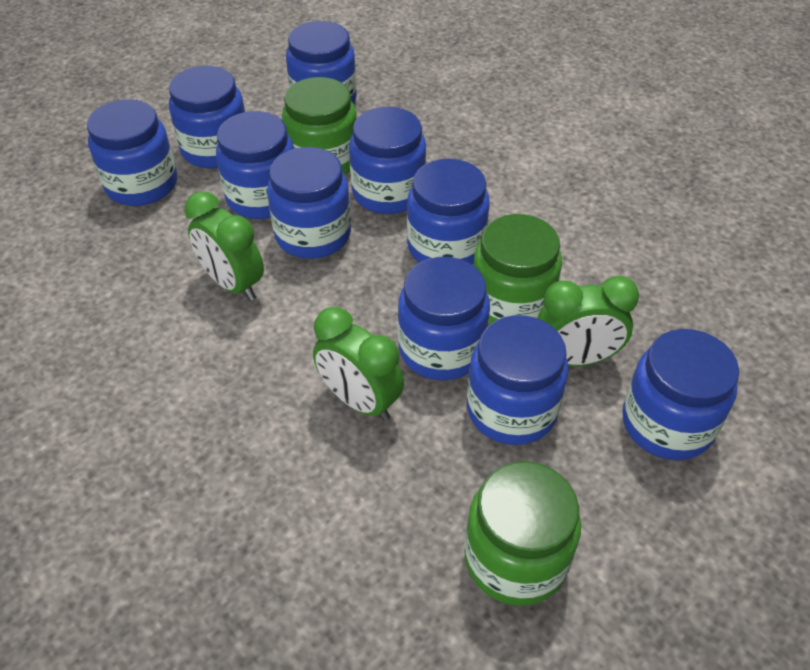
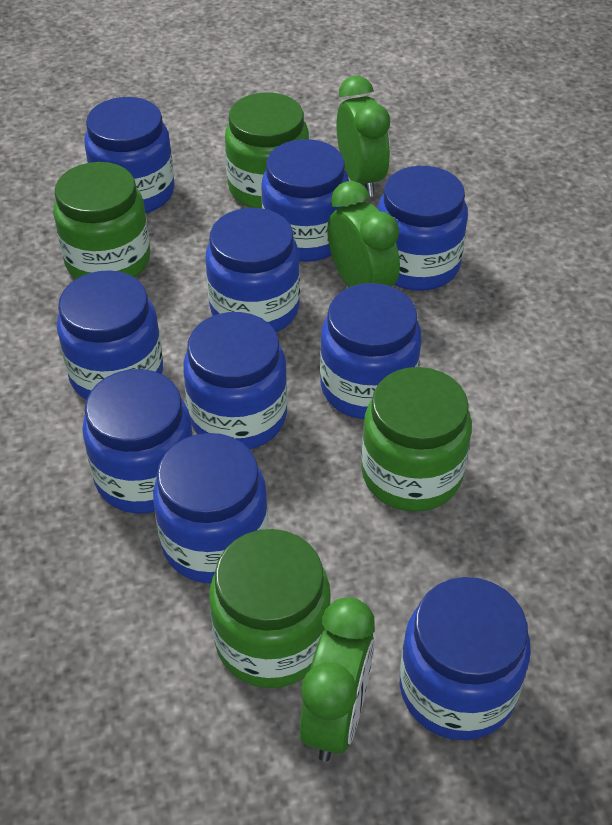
green jar: 3 -> 4

